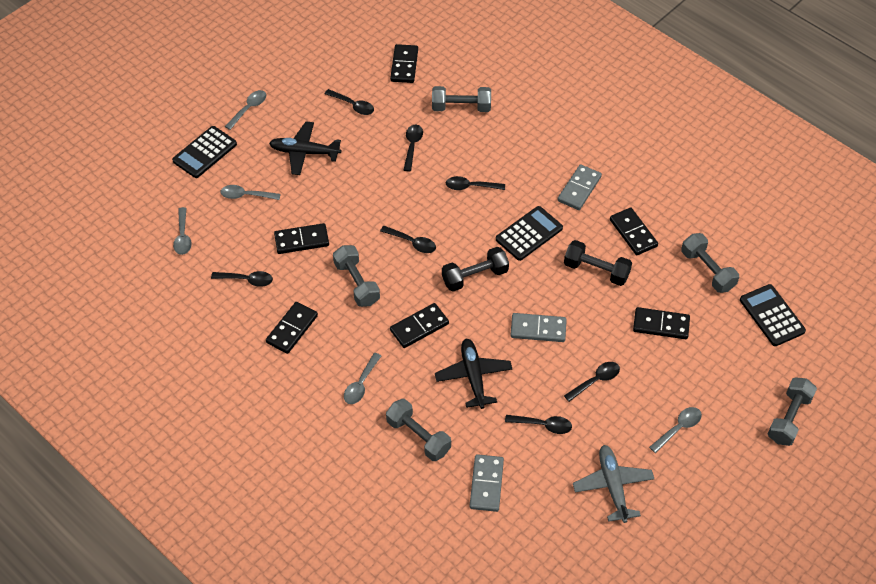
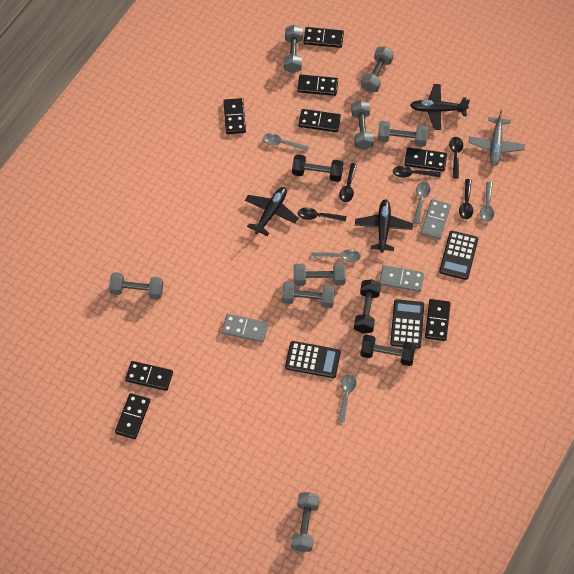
black domino: 6 -> 8
black dumbbell: 2 -> 3
black plane: 2 -> 3
black spoon: 7 -> 5
grey dumbbell: 5 -> 8

